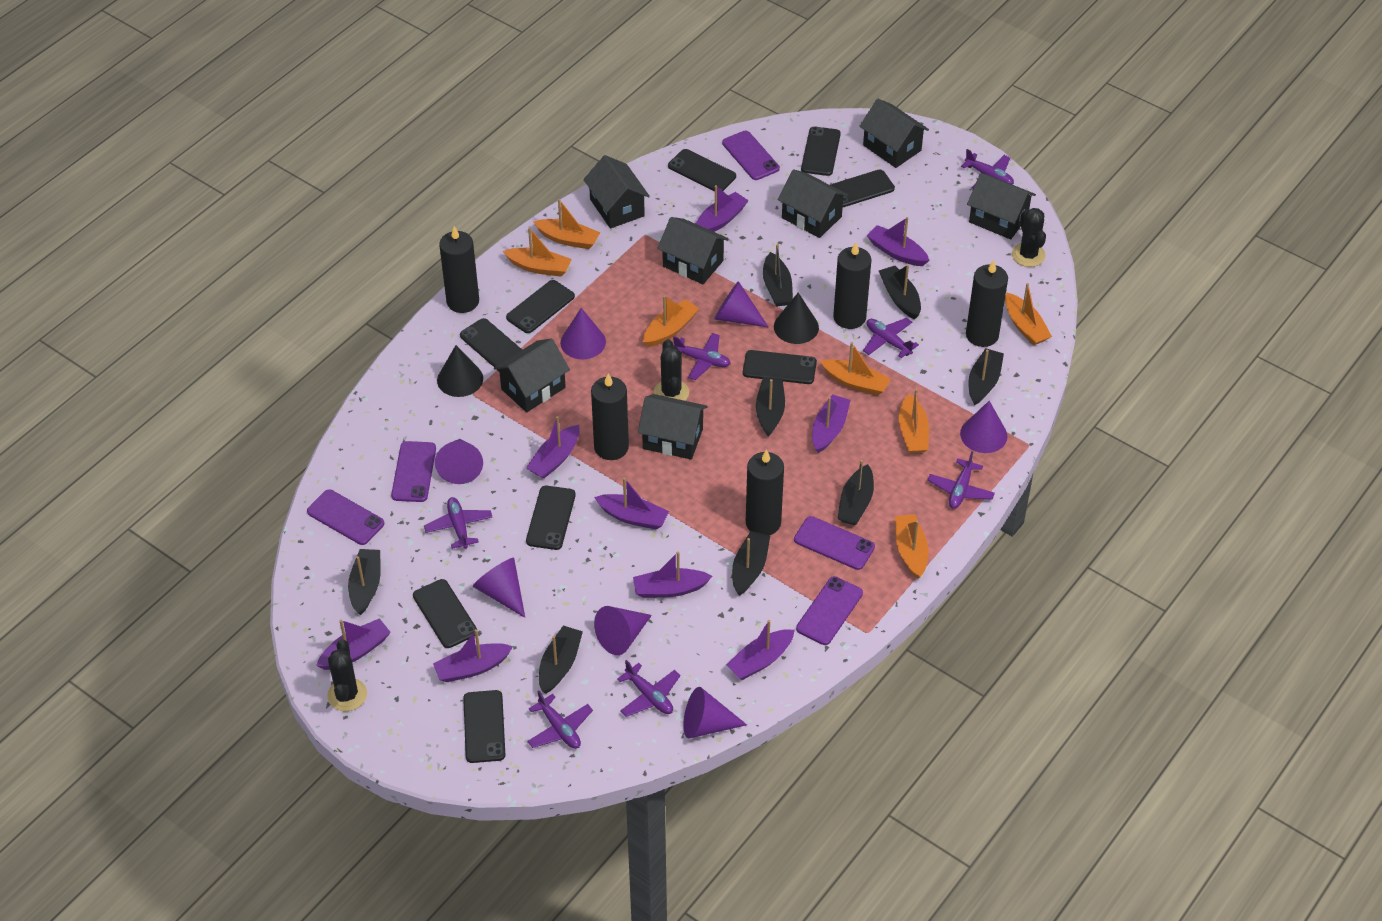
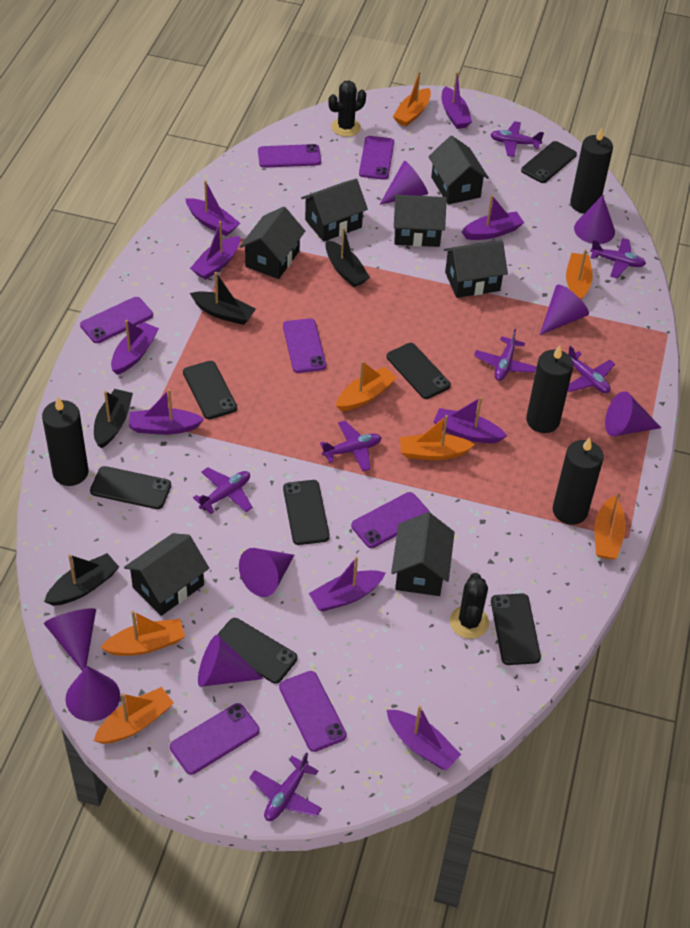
black boat: 8 -> 4
black cactus: 3 -> 2
black candle: 5 -> 4
black cone: 2 -> 0
black phone: 9 -> 7
purple cone: 7 -> 8
purple phone: 5 -> 7

